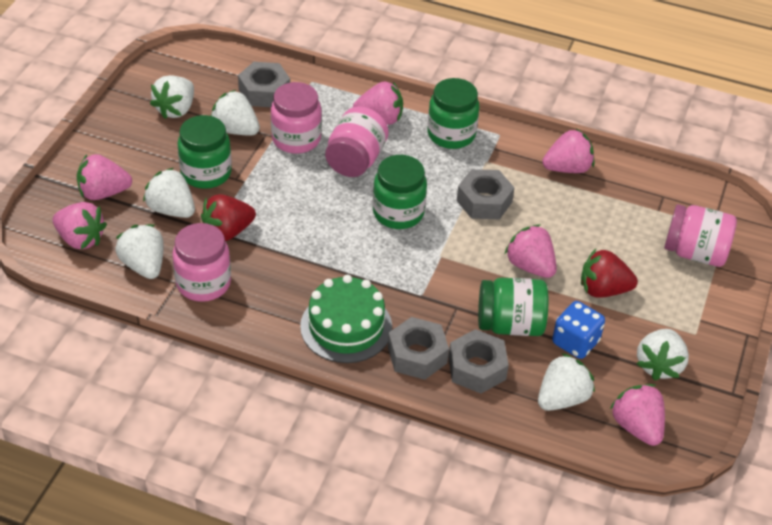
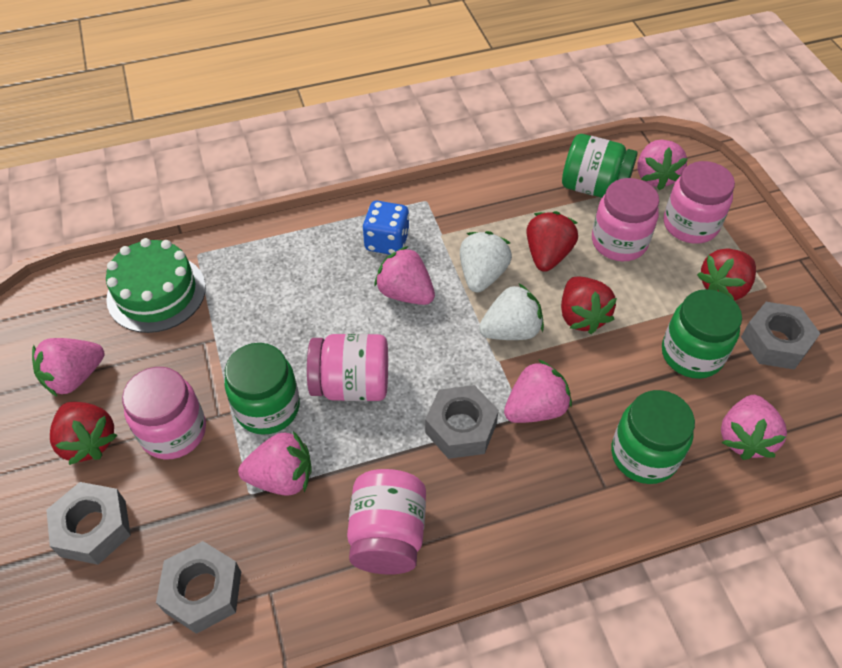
pink jar: 4 -> 5
red strawberry: 2 -> 4
white strawberry: 6 -> 2

